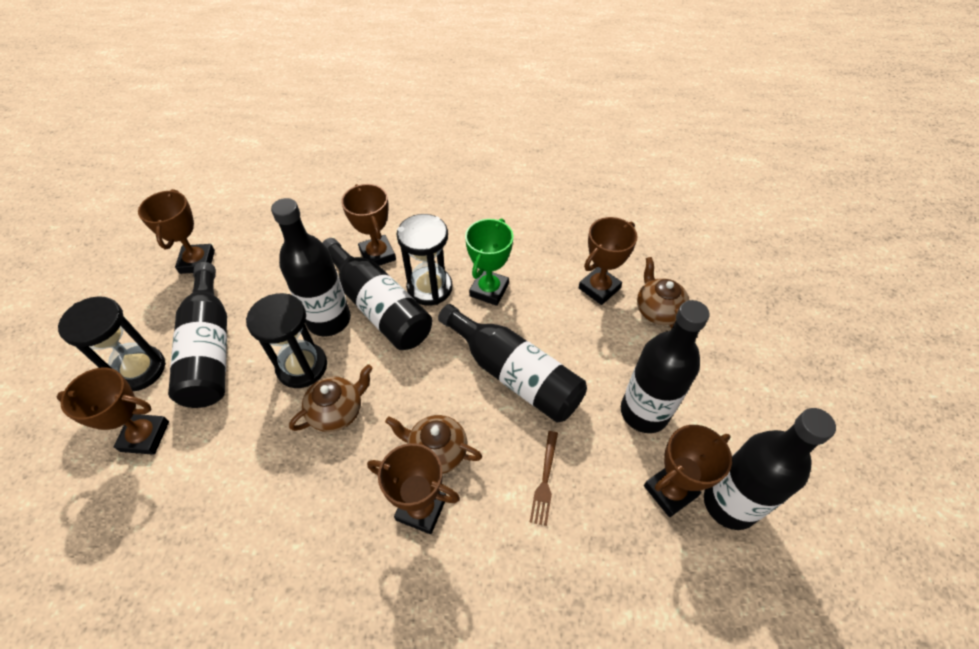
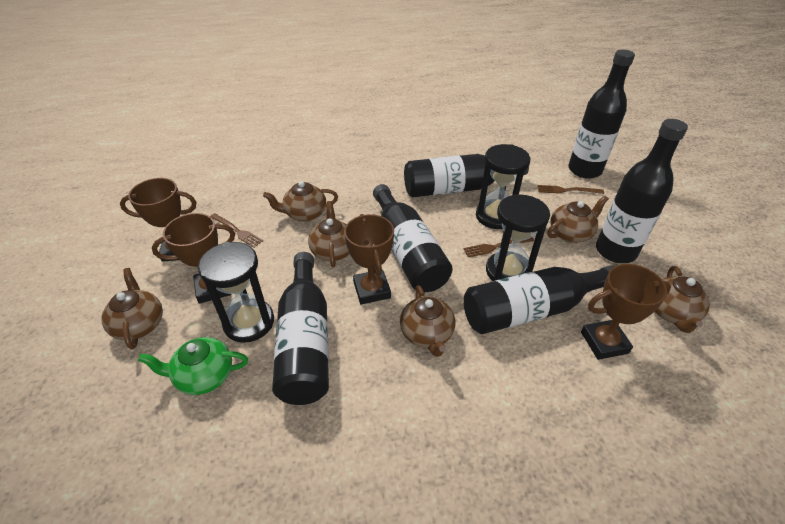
brown fork: 1 -> 3
brown teapot: 3 -> 6
brown trophy: 6 -> 4
green teapot: 0 -> 1
green trophy: 1 -> 0

